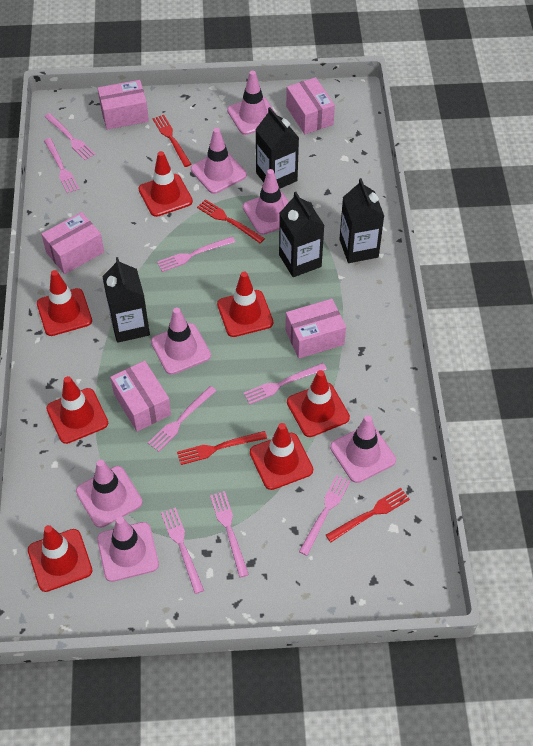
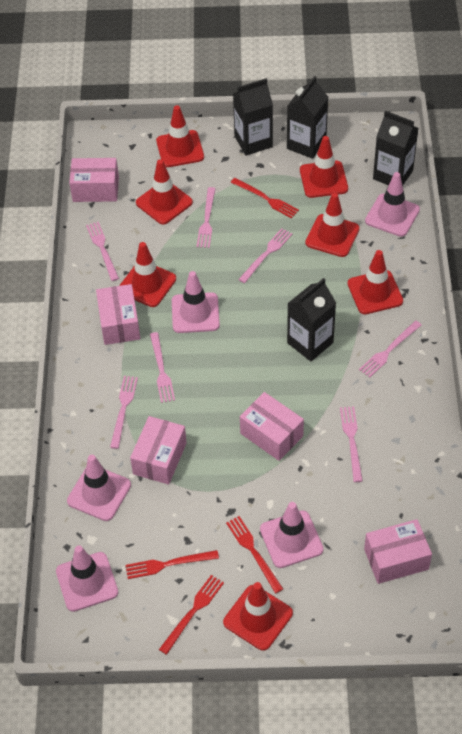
pink fork: 8 -> 7
pink traffic cone: 7 -> 5

